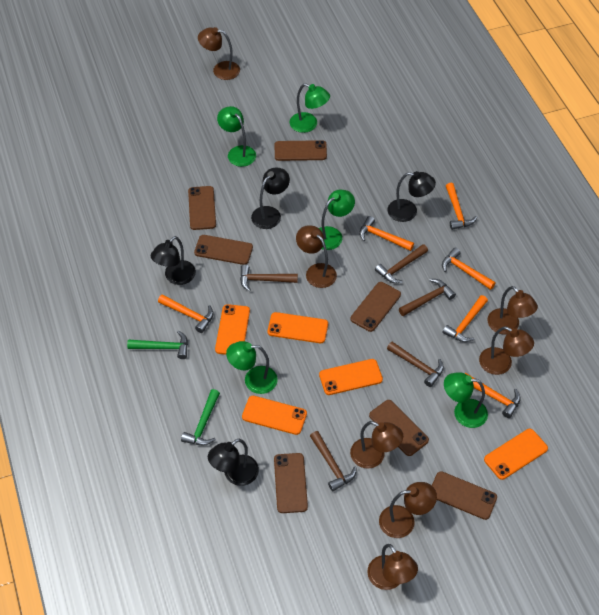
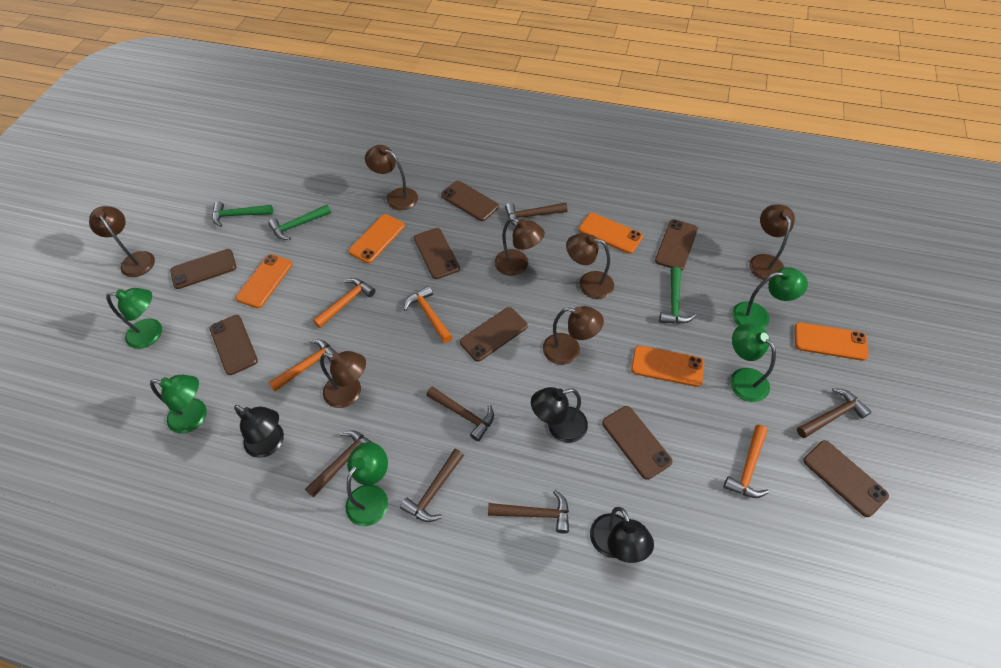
black lamp: 4 -> 3
brown hammer: 5 -> 6
brown phone: 7 -> 8
green hammer: 2 -> 3
orange hammer: 6 -> 4

